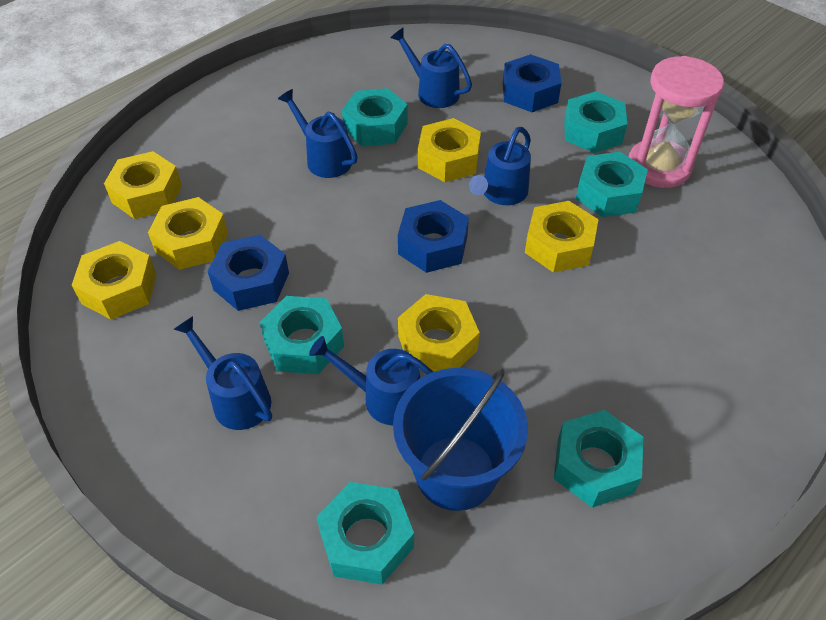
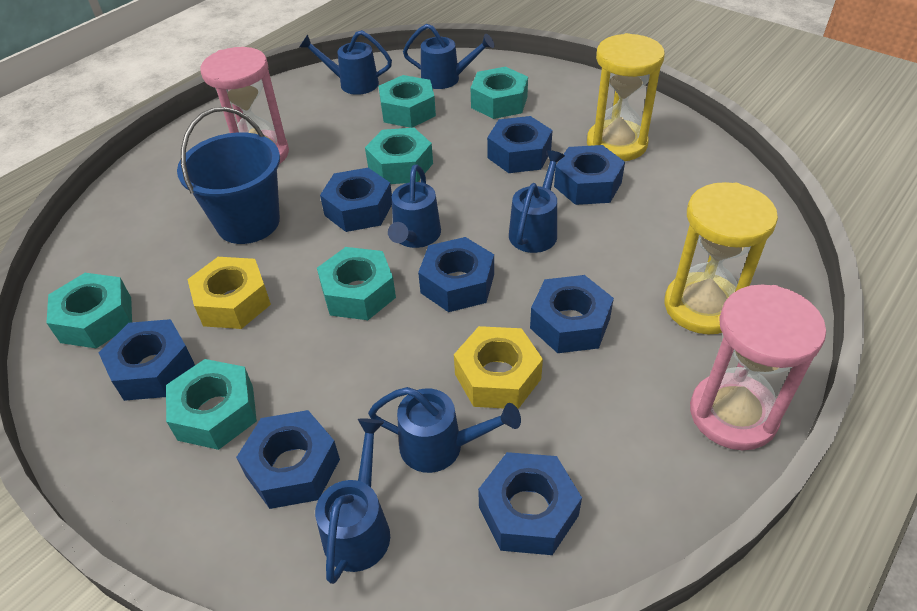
blue nut: 3 -> 8
blue watering can: 5 -> 6
pink hourglass: 1 -> 2
yellow hourglass: 0 -> 2
yellow nut: 6 -> 2

